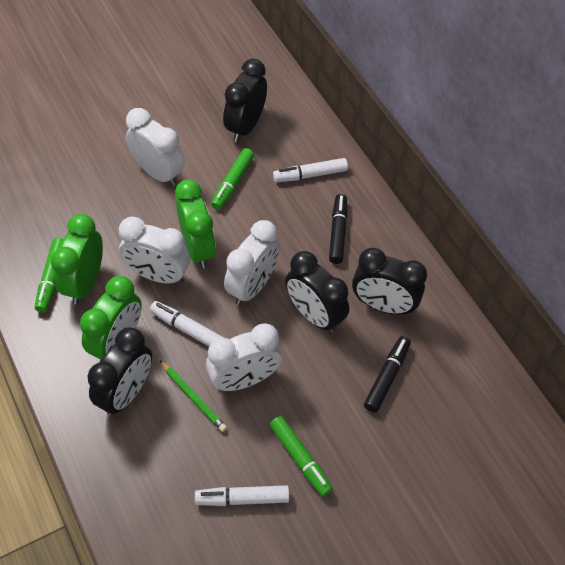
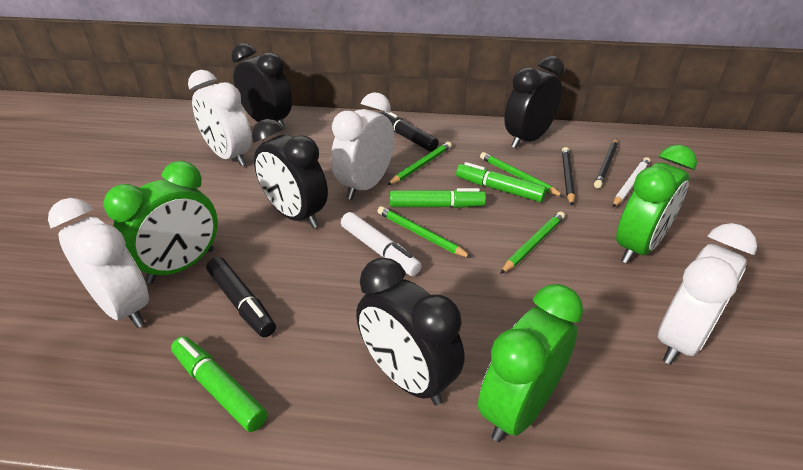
black pencil: 0 -> 2
green pencil: 1 -> 4
white marker: 3 -> 1
white pencil: 0 -> 1

